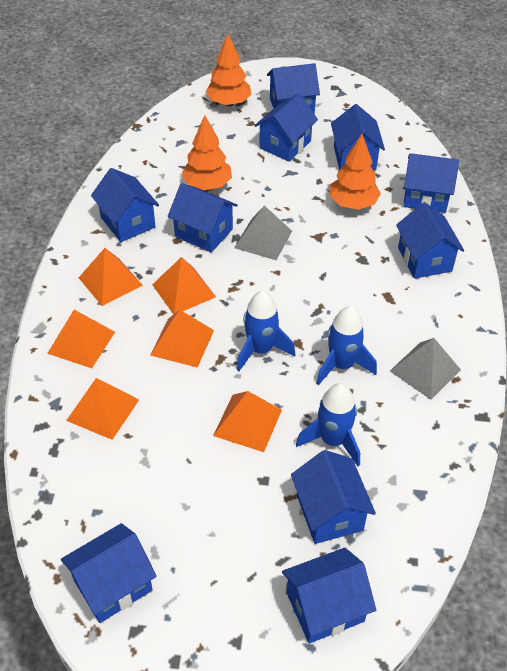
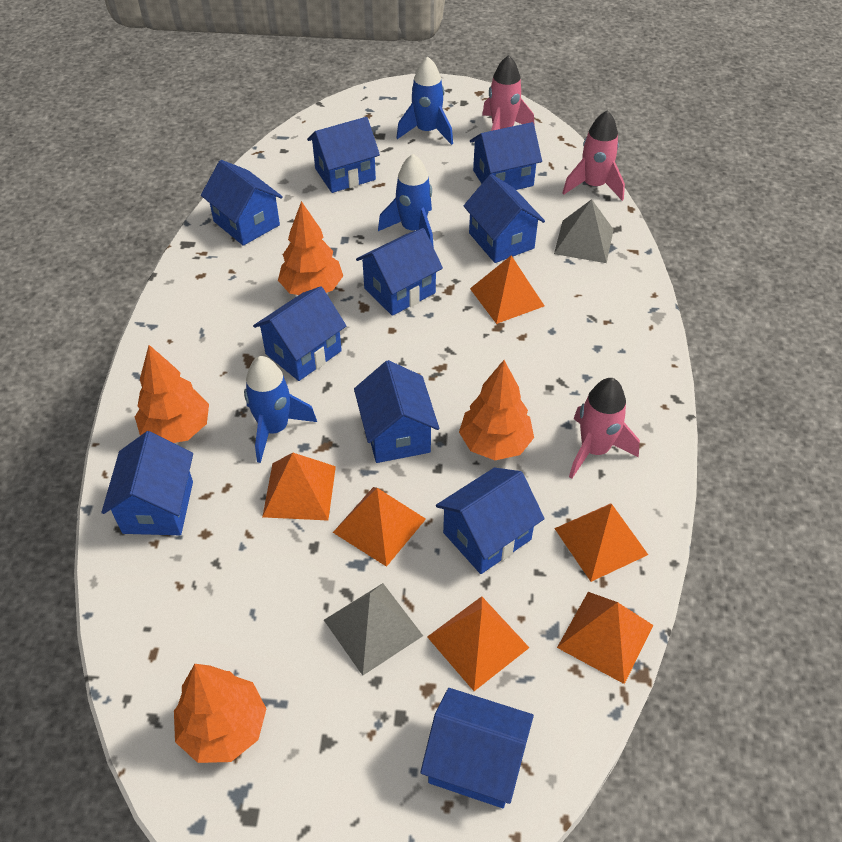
orange tree: 3 -> 4
pink rocket: 0 -> 3

